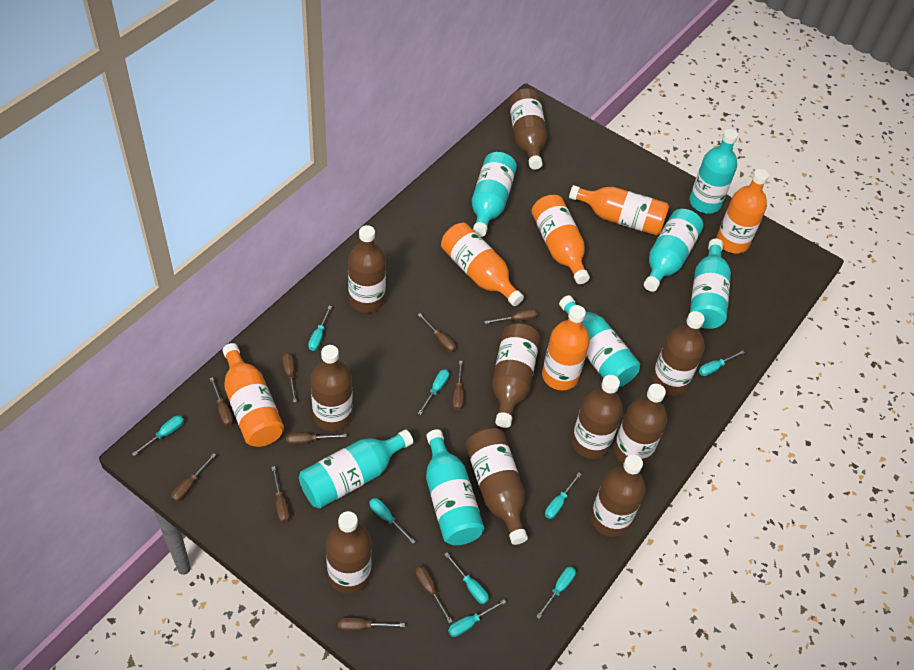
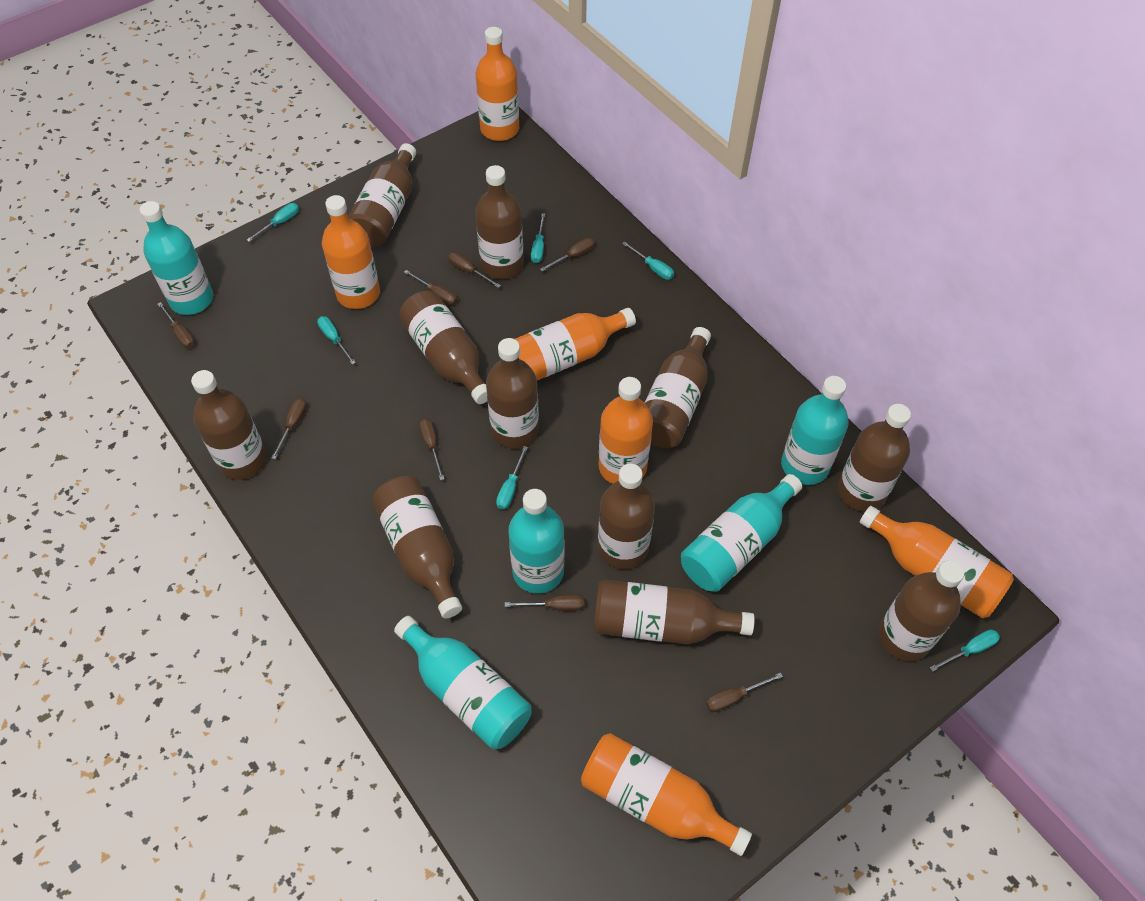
brown bottle: 10 -> 11
brown screwdriver: 10 -> 8
turquoise bottle: 7 -> 5
turquoise screwdriver: 9 -> 6

